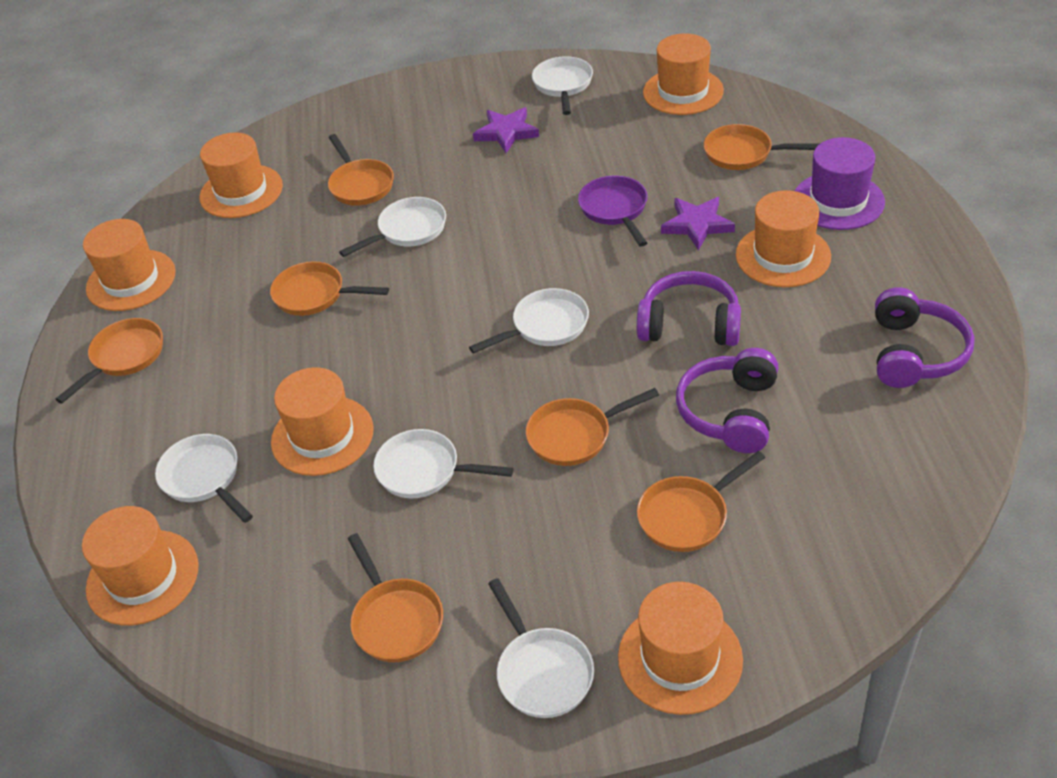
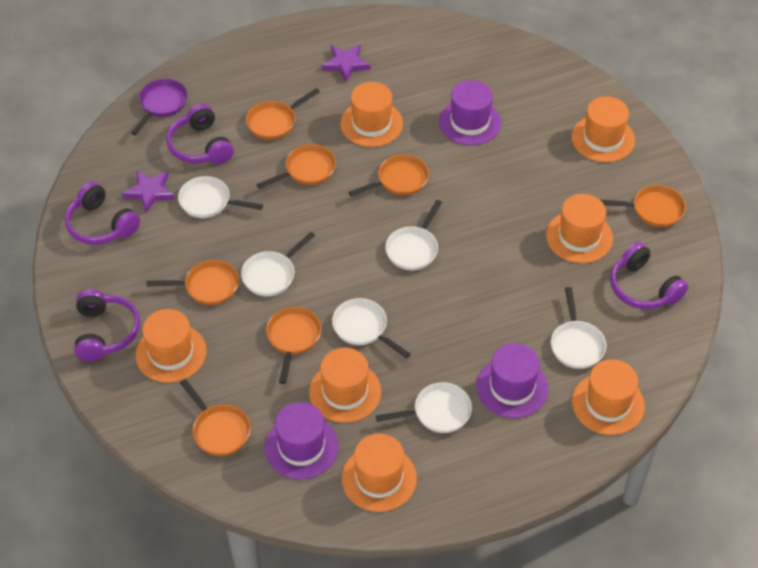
purple hat: 1 -> 3
purple headphones: 3 -> 4

